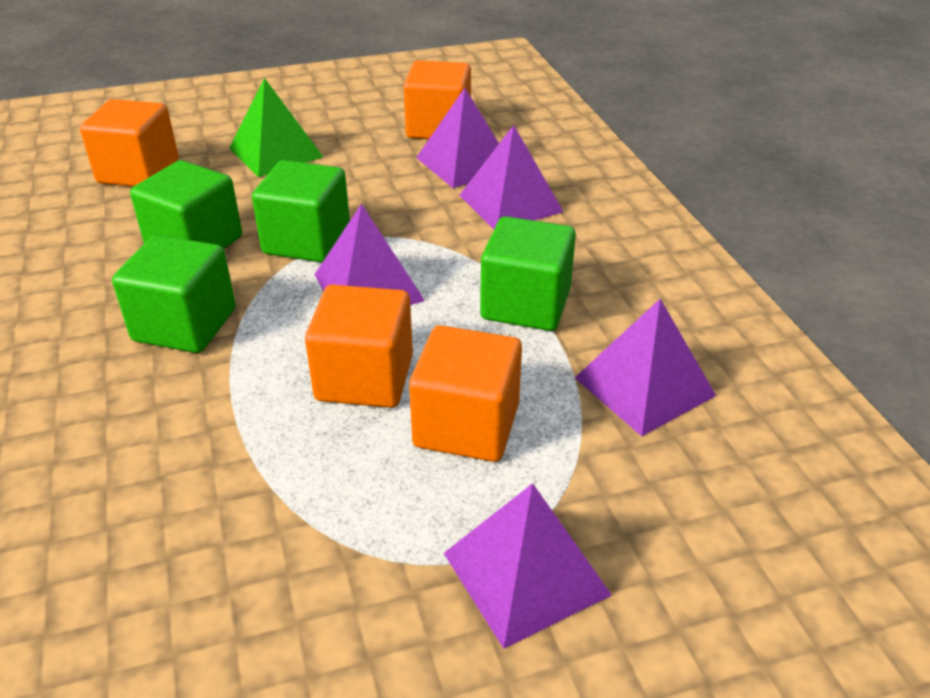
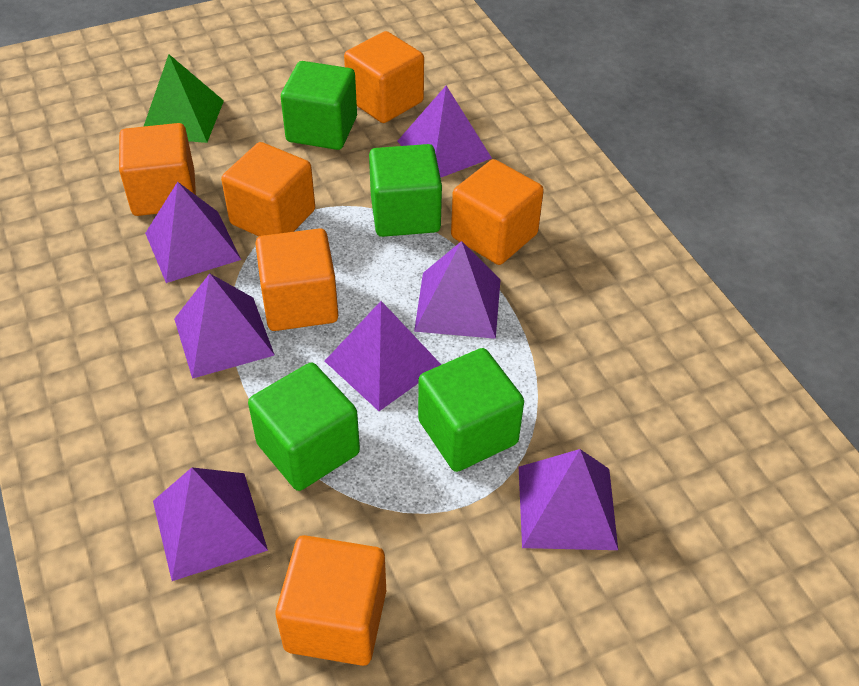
orange cube: 4 -> 6
purple pyramid: 5 -> 7

